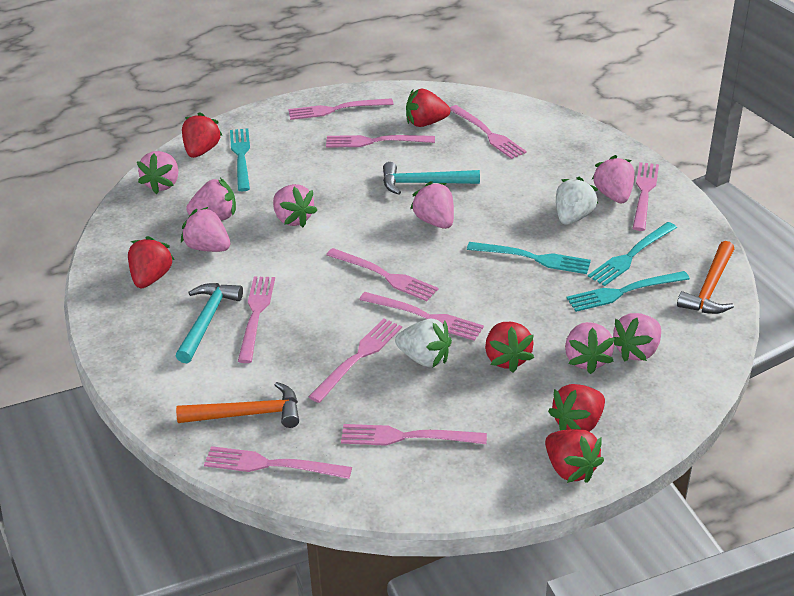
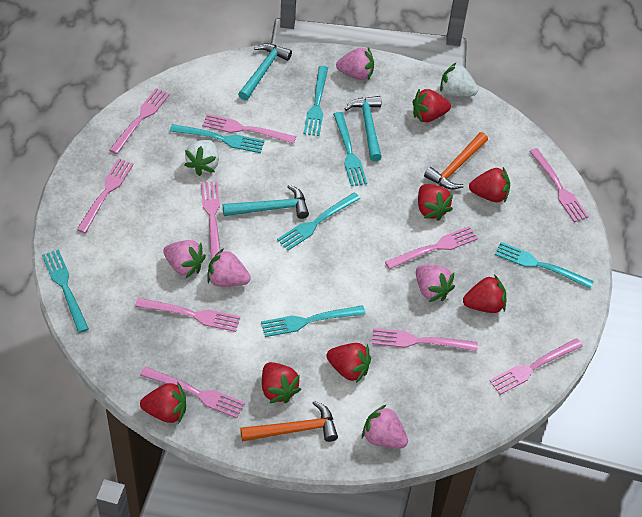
pink strawberry: 8 -> 5
red strawberry: 6 -> 7
turquoise fork: 4 -> 7
turquoise hammer: 2 -> 3

